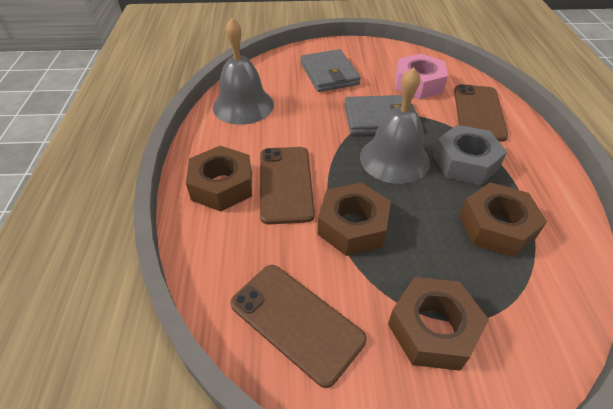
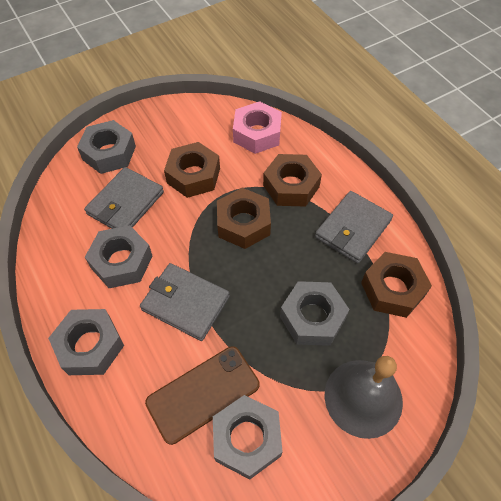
brown phone: 3 -> 1
grey bell: 2 -> 1
grey nut: 1 -> 5
grey wallet: 2 -> 3

